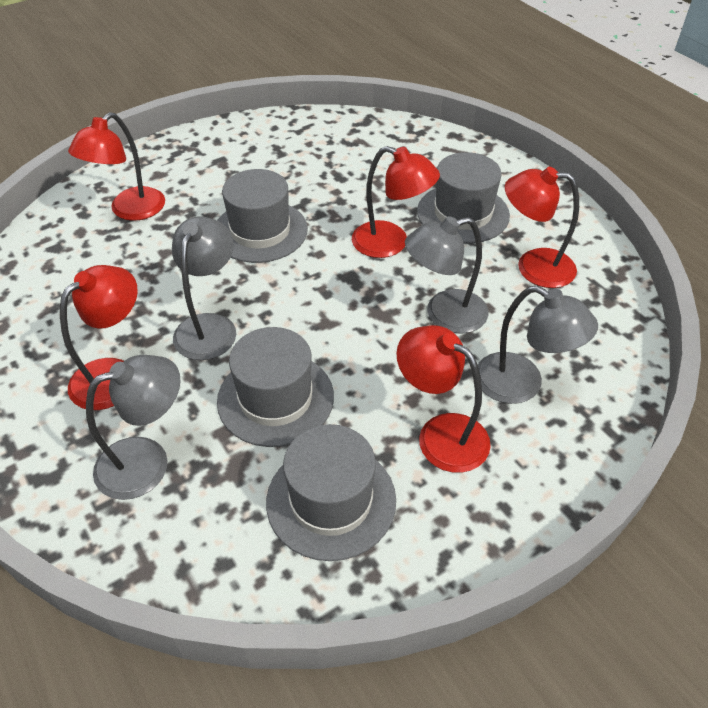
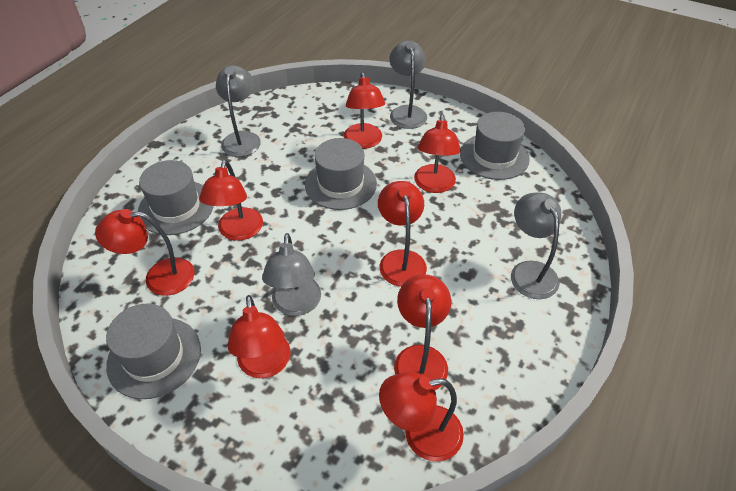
red lamp: 5 -> 8

